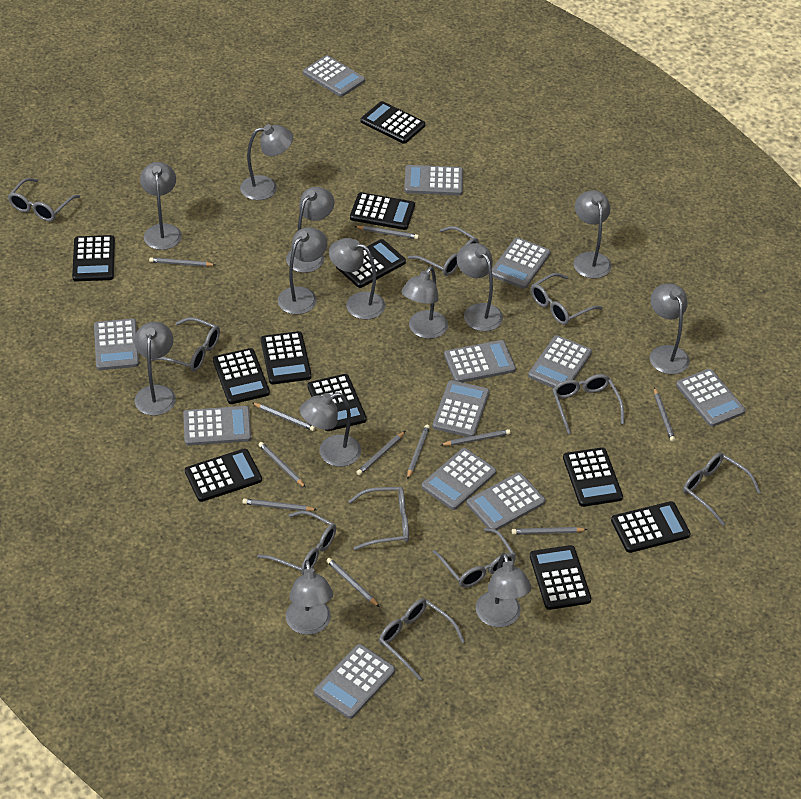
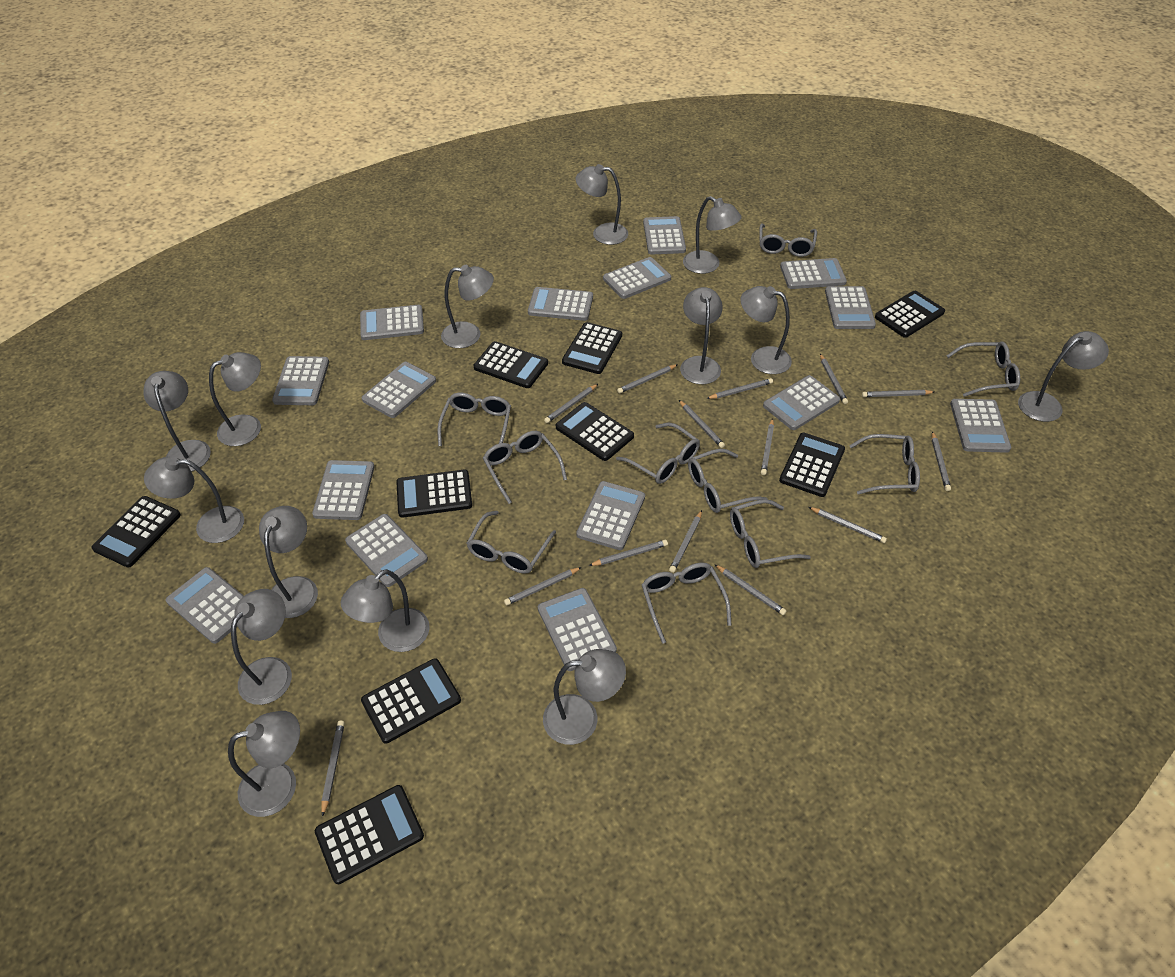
black calculator: 11 -> 9
grey calculator: 12 -> 15
grey lamp: 13 -> 14
grey pencil: 11 -> 14

